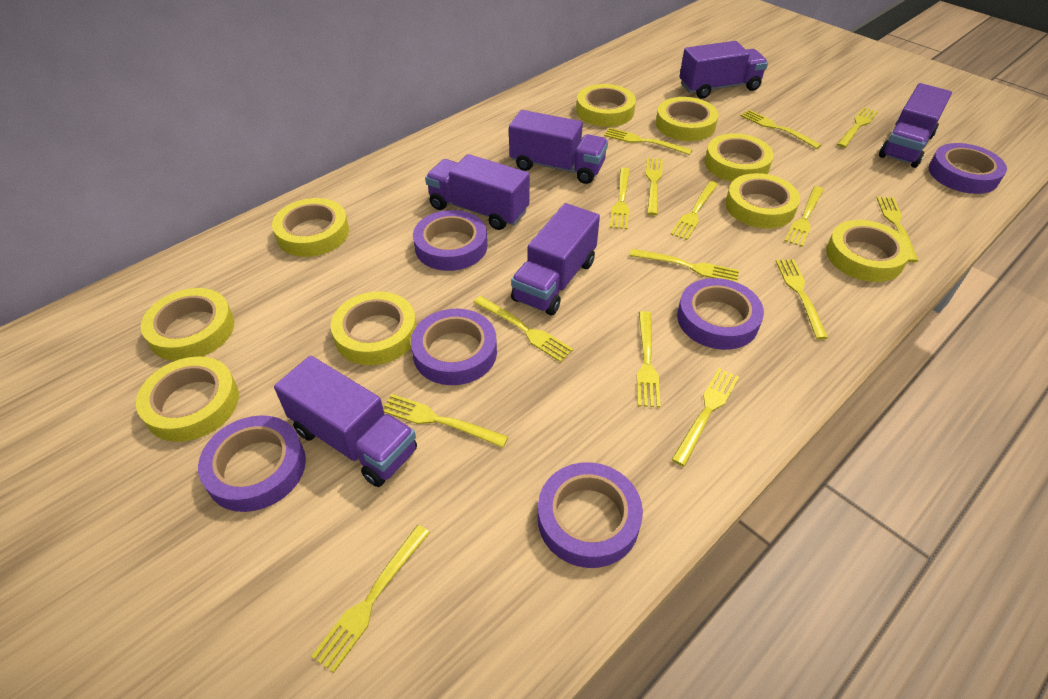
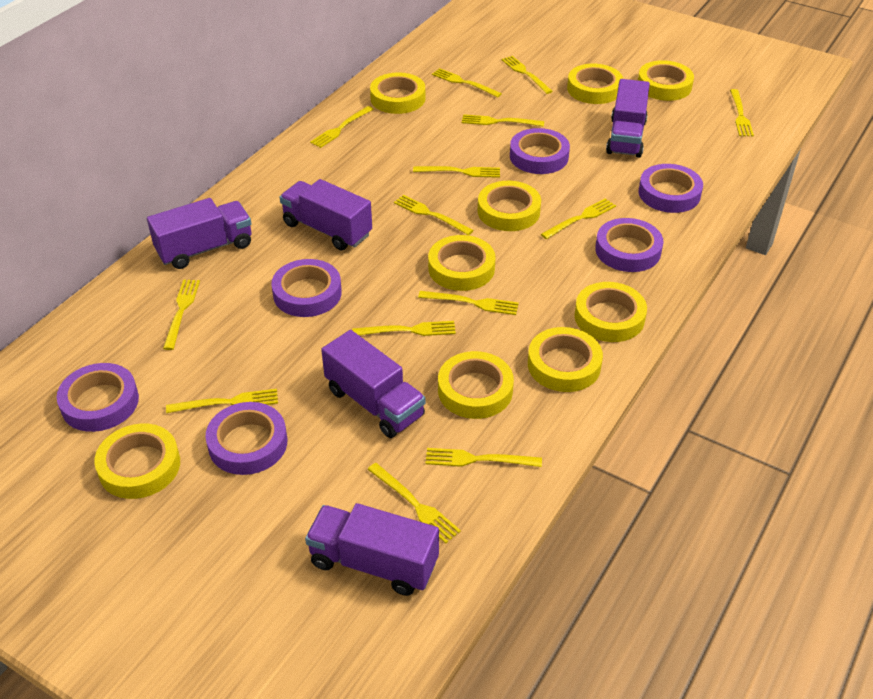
purple truck: 6 -> 5
yellow fork: 15 -> 14

